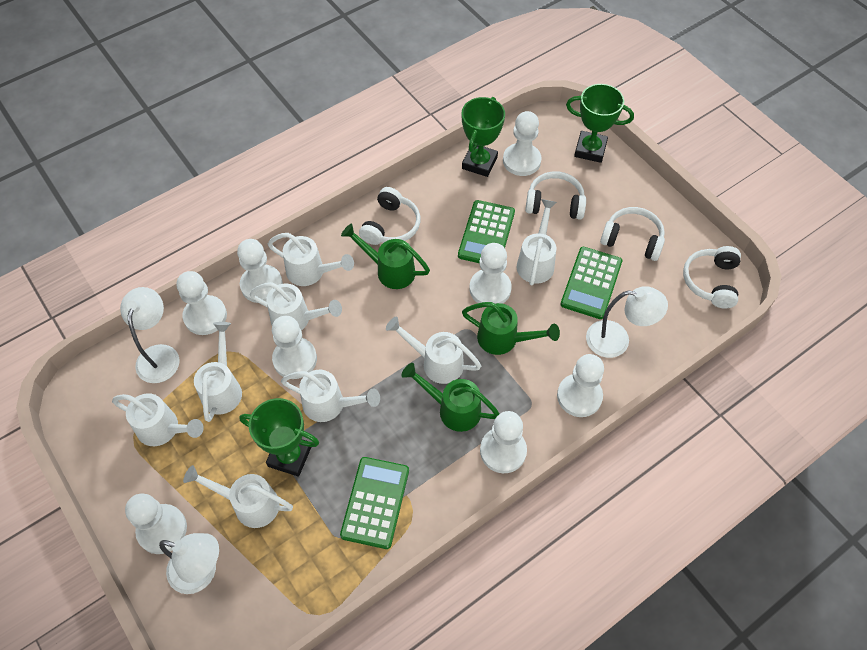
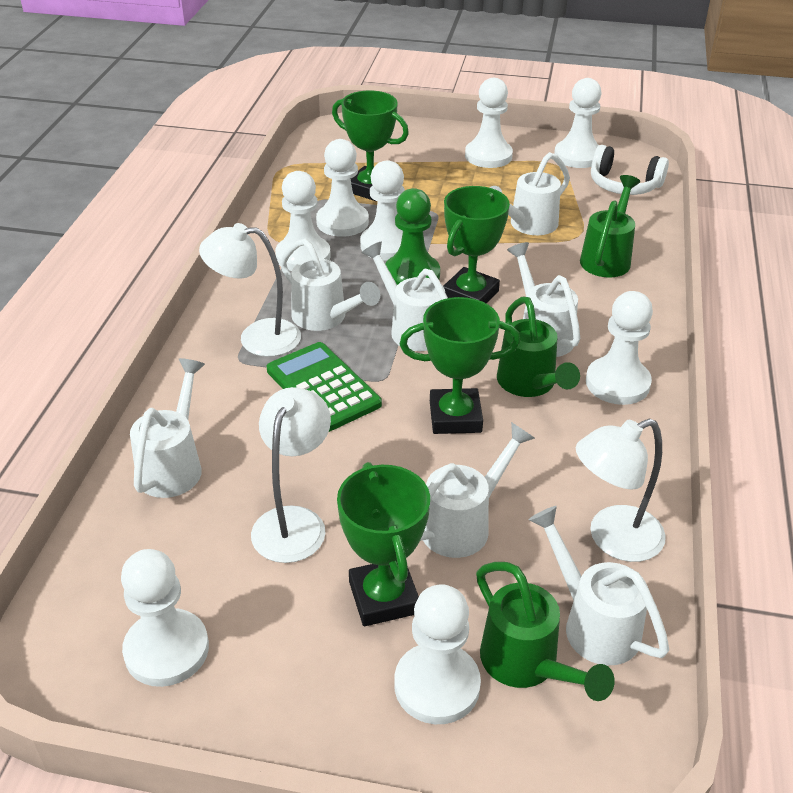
green calculator: 3 -> 1
green pawn: 0 -> 1
green trophy: 3 -> 4
white headphones: 4 -> 1
white watering can: 8 -> 7

